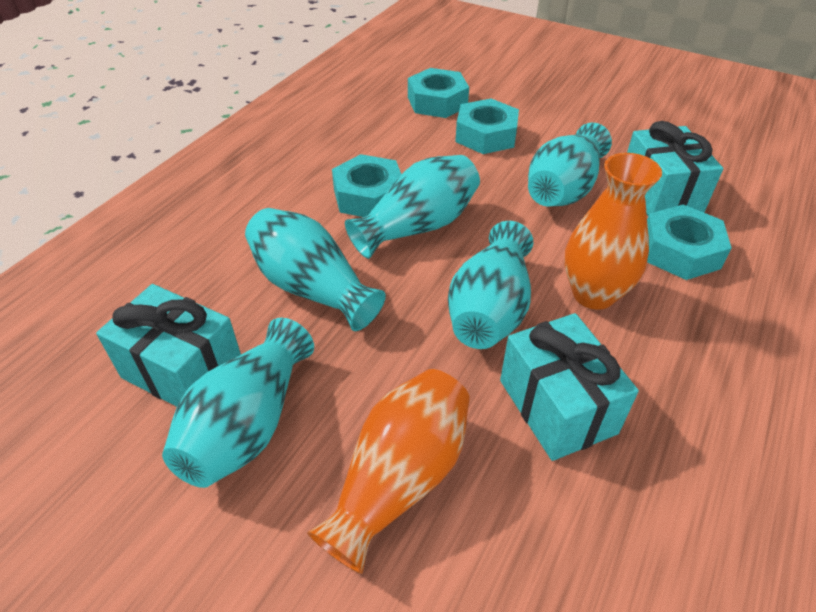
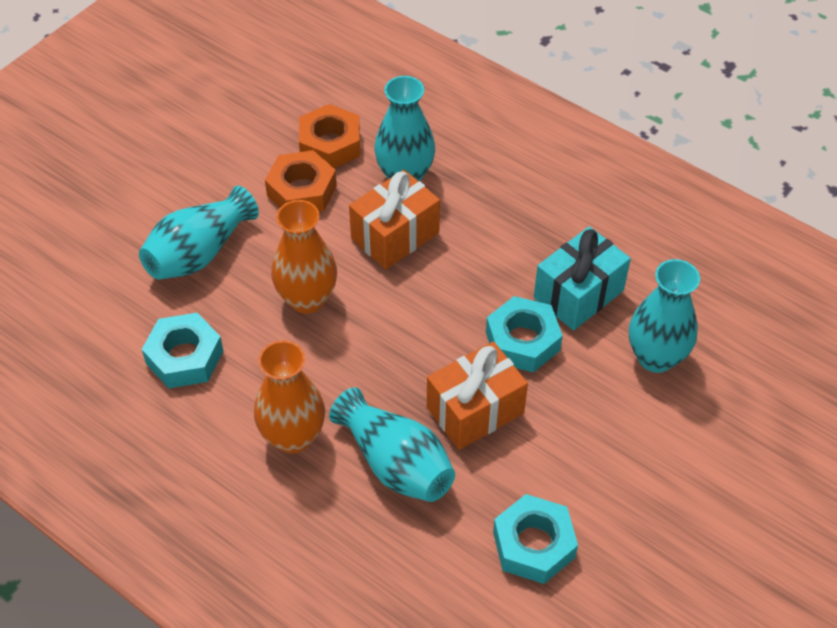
orange gift: 0 -> 2
orange nut: 0 -> 2
turquoise gift: 3 -> 1
turquoise nut: 4 -> 3
turquoise vase: 5 -> 4

